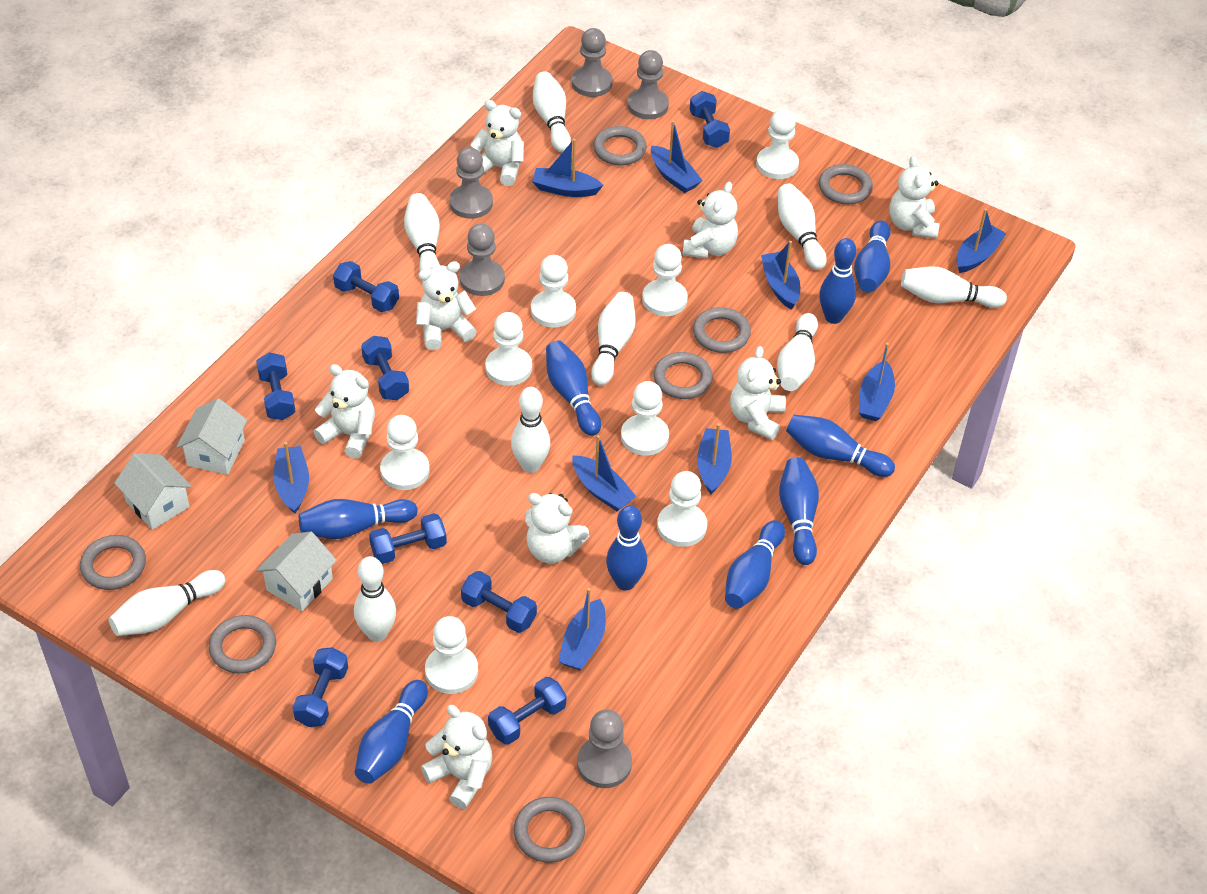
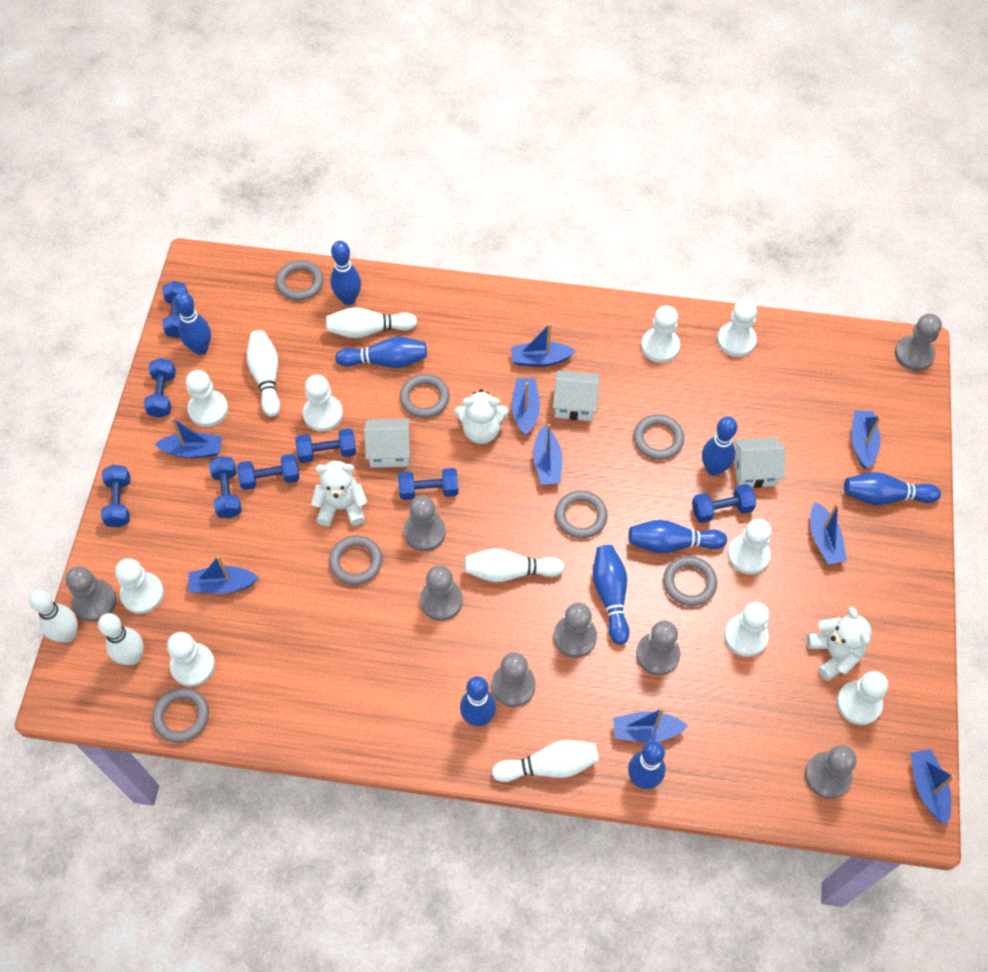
grey pawn: 5 -> 8
white bowling pin: 9 -> 6
white pawn: 8 -> 9
white teddy bear: 8 -> 3

